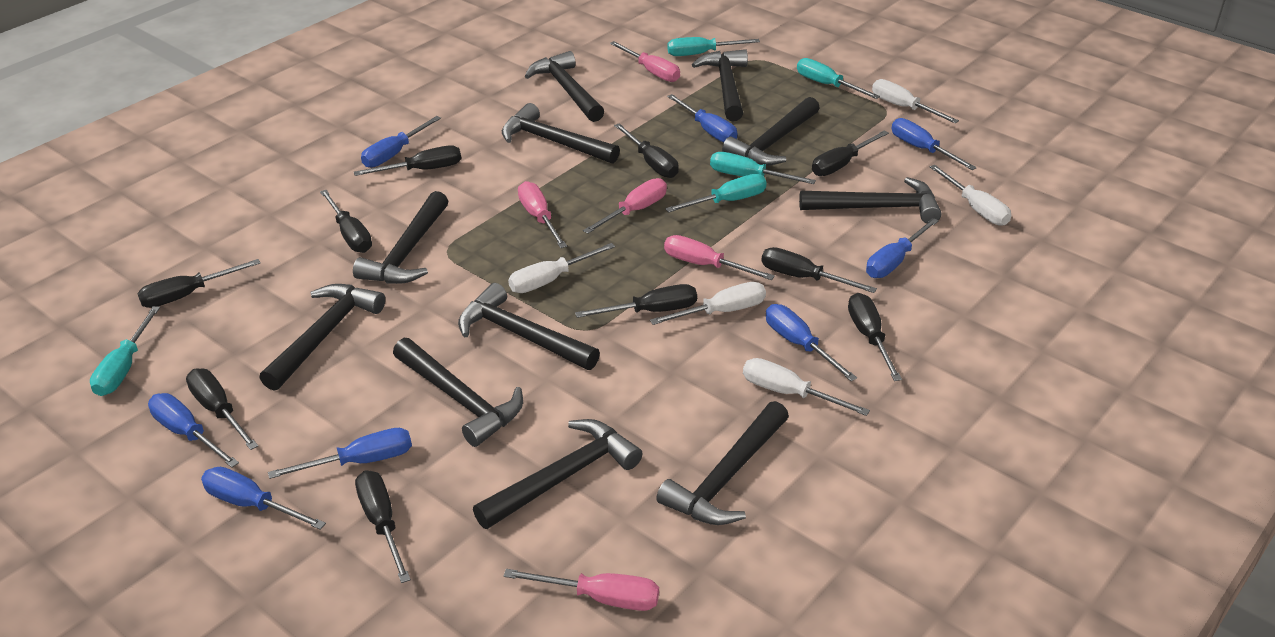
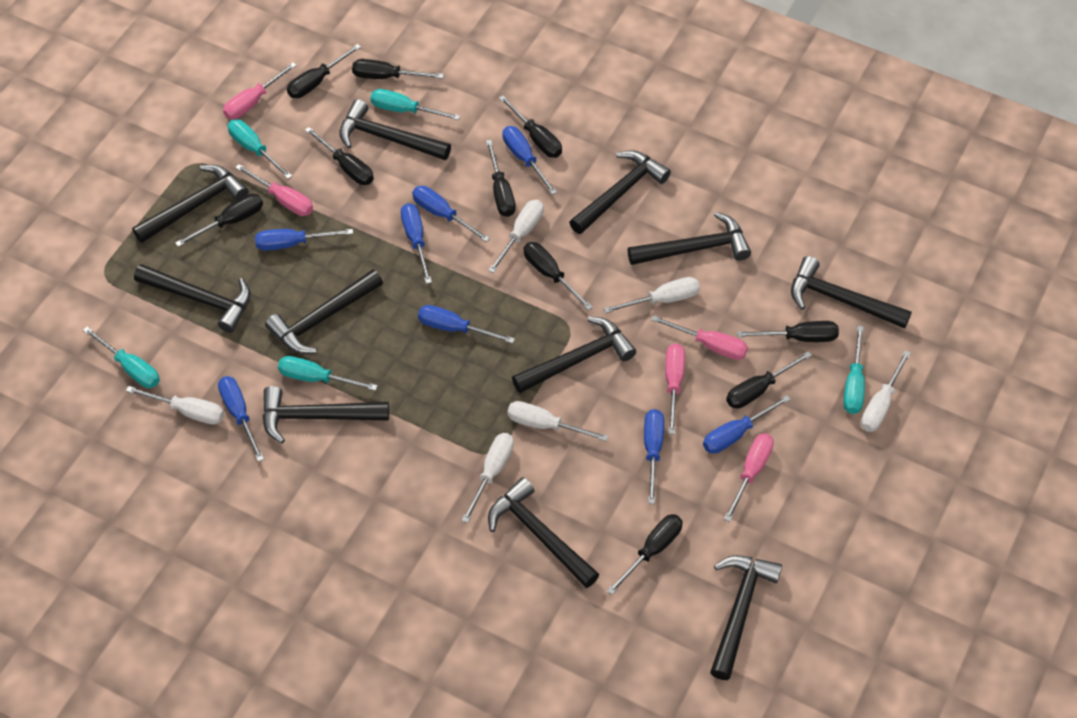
white screwdriver: 5 -> 6

